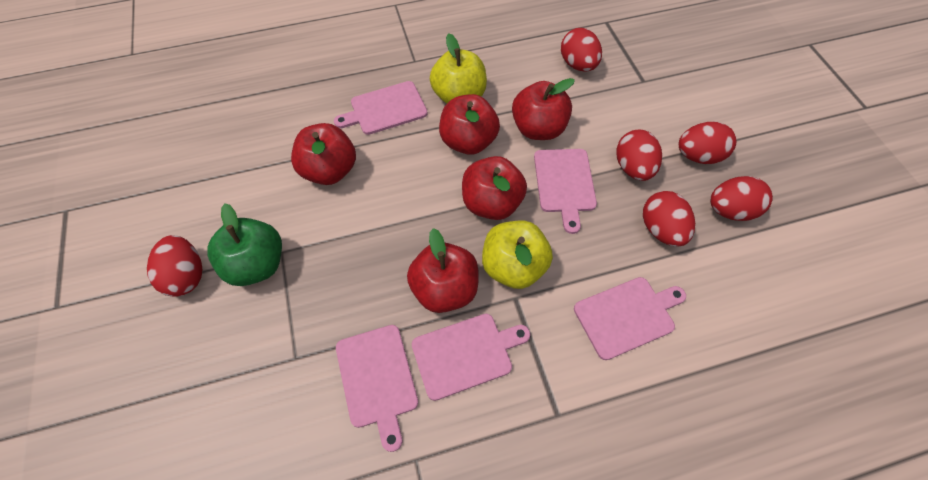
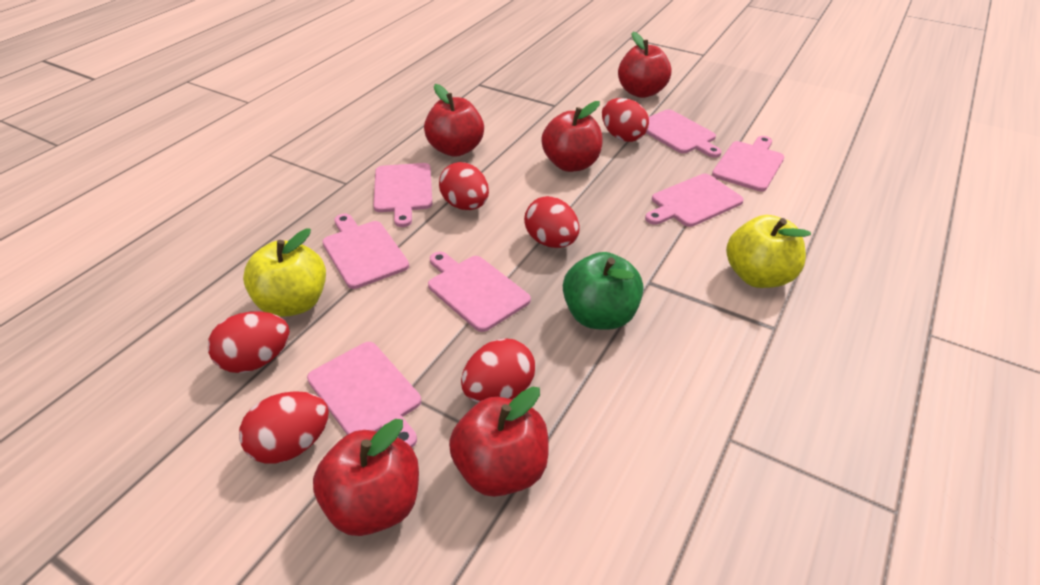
pink cutting board: 5 -> 7

